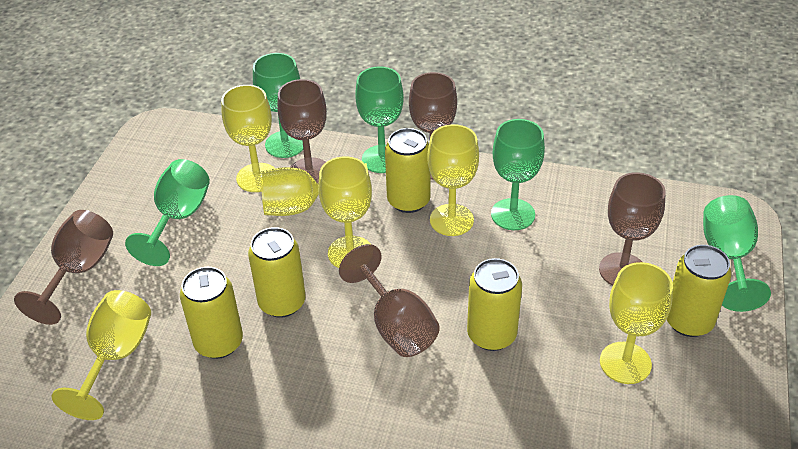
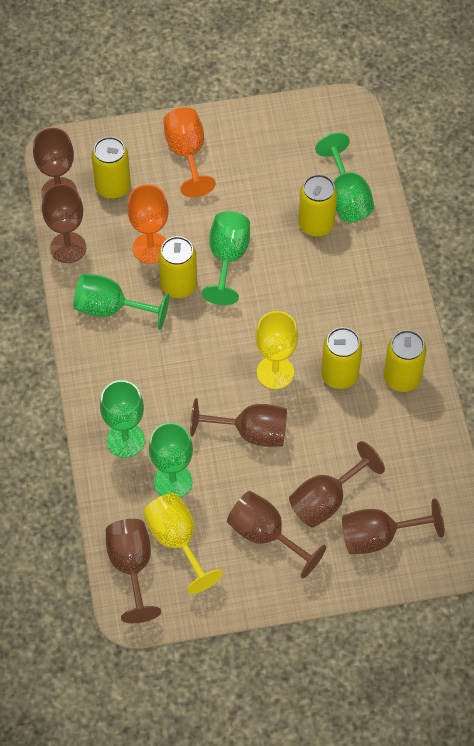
brown goblet: 5 -> 7
orange goblet: 0 -> 2
yellow goblet: 6 -> 2

